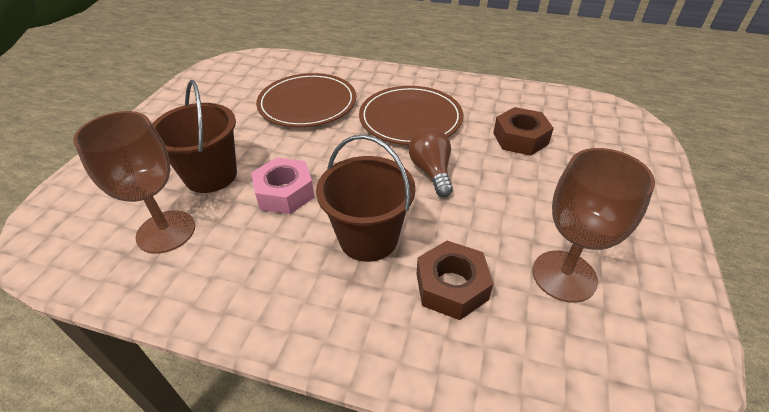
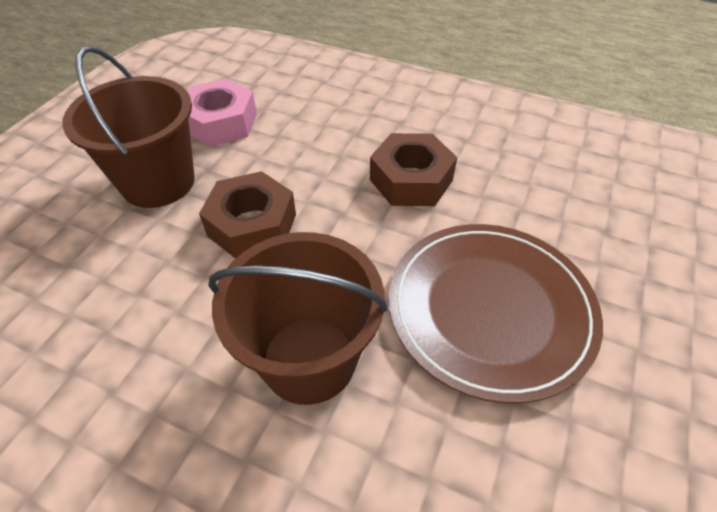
brown goblet: 2 -> 0
brown light bulb: 1 -> 0
brown plate: 2 -> 1

